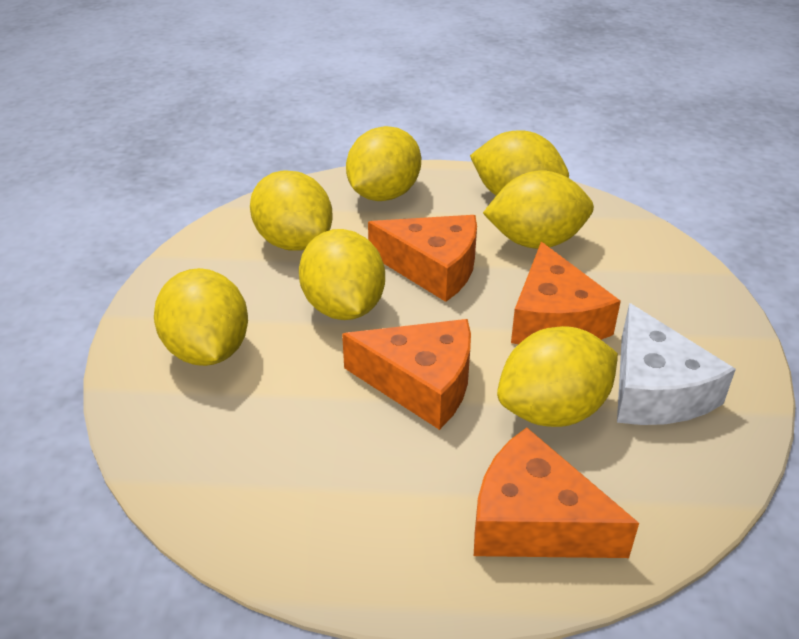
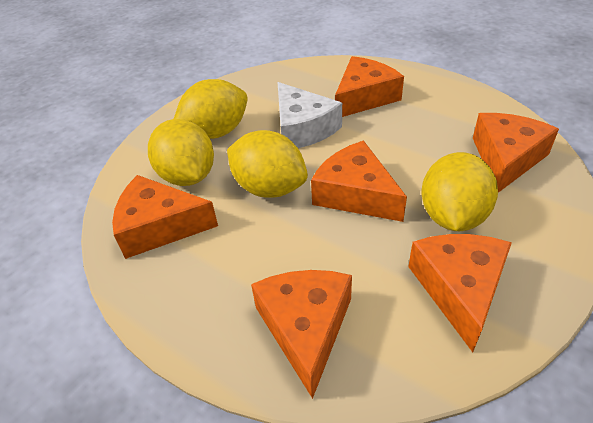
orange cheese: 4 -> 6
yellow lemon: 7 -> 4

